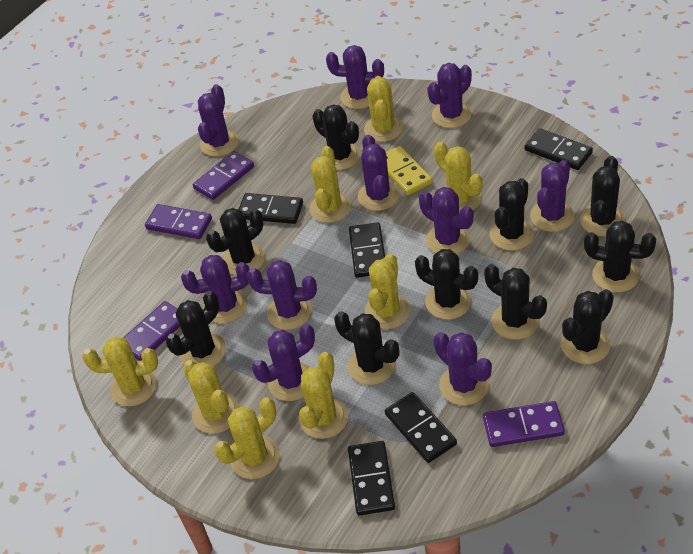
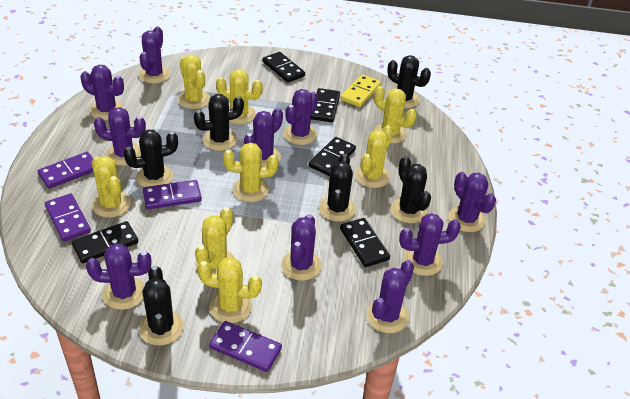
black cactus: 10 -> 6

